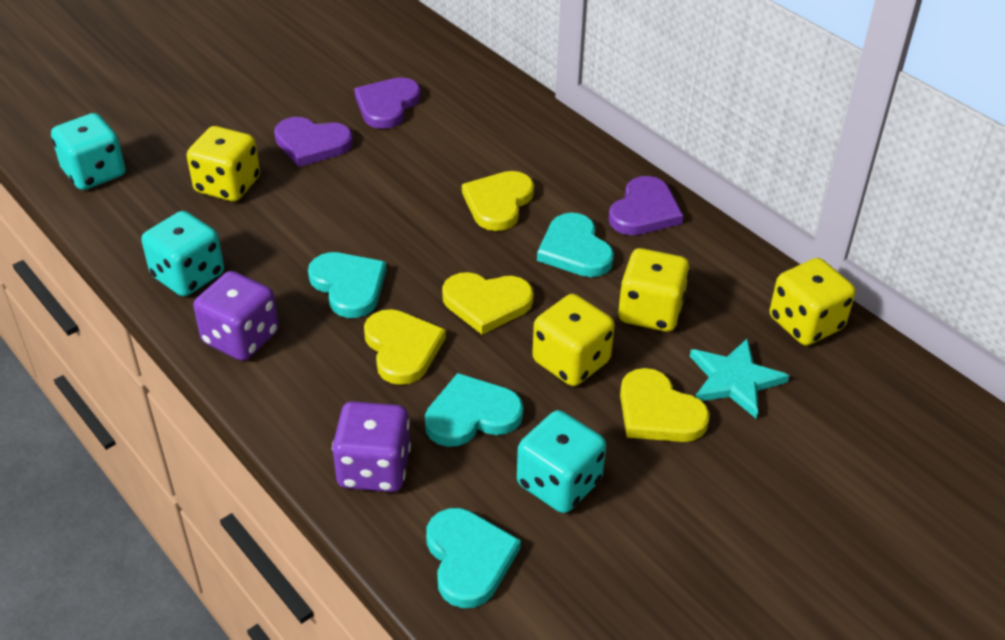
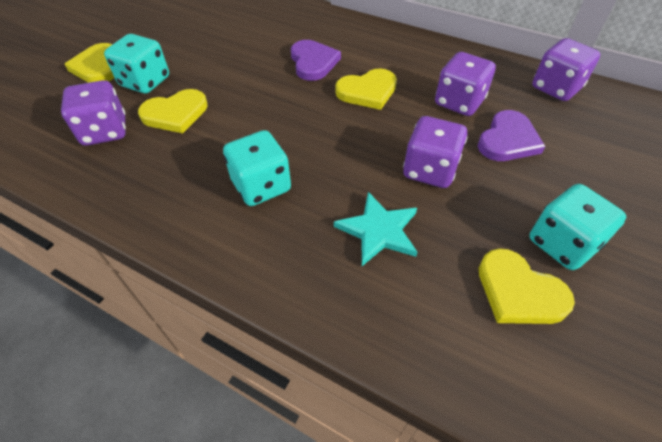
purple dice: 2 -> 4
purple heart: 3 -> 2
turquoise heart: 4 -> 0
yellow dice: 4 -> 0

